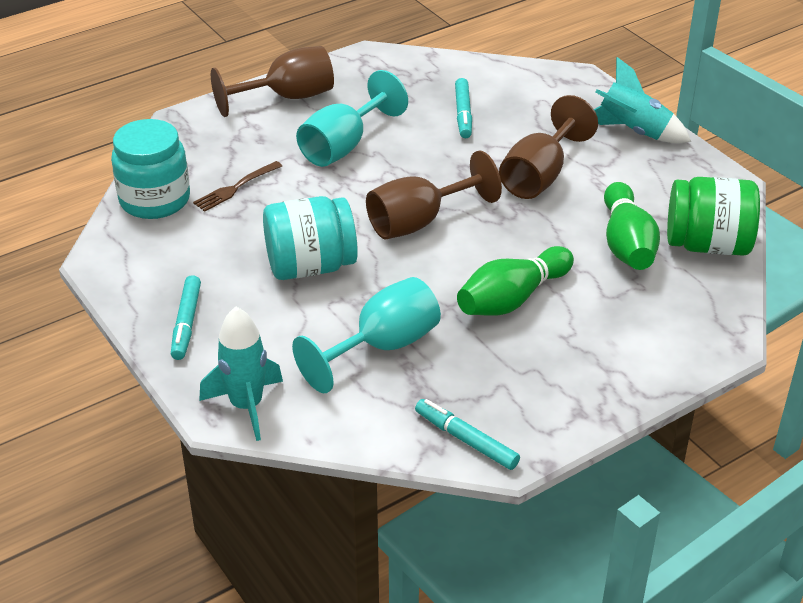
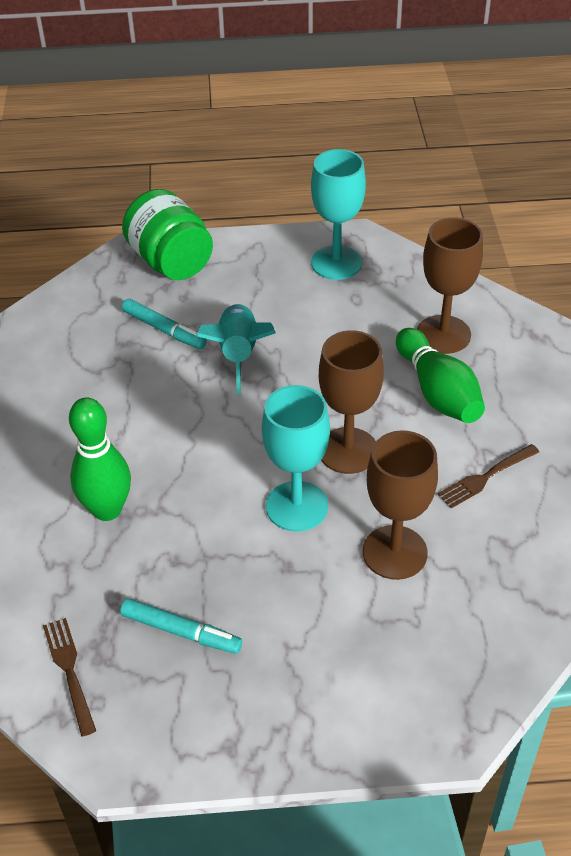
brown fork: 1 -> 2
turquoise jar: 2 -> 0
turquoise marker: 3 -> 2
turquoise rocket: 2 -> 1

